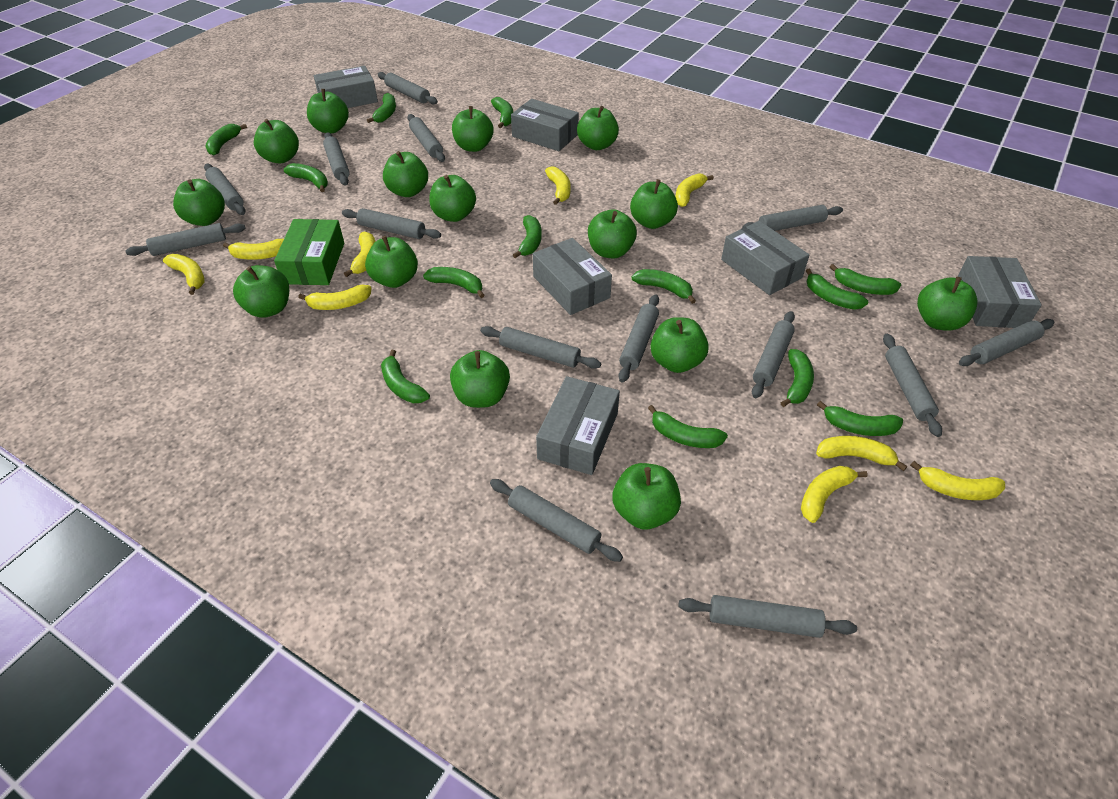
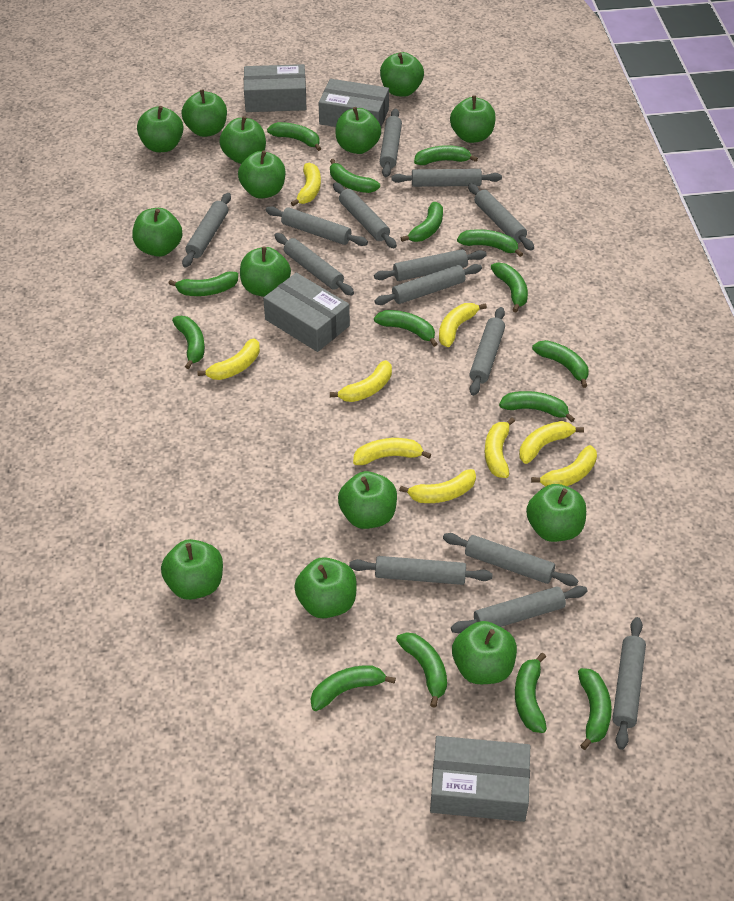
green apple: 15 -> 14
green banana: 13 -> 15
green box: 1 -> 0
grey box: 6 -> 4

